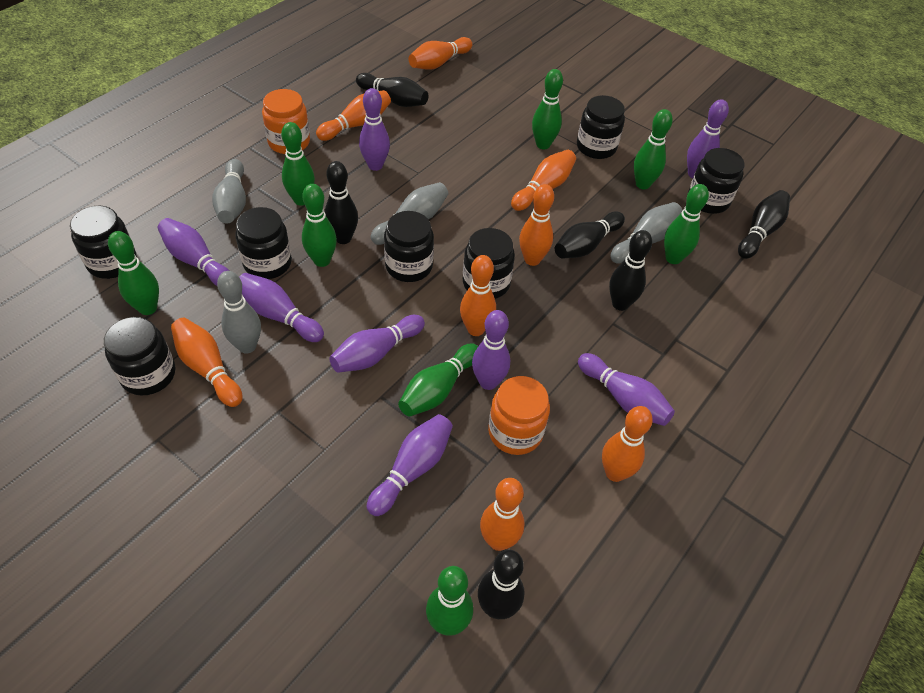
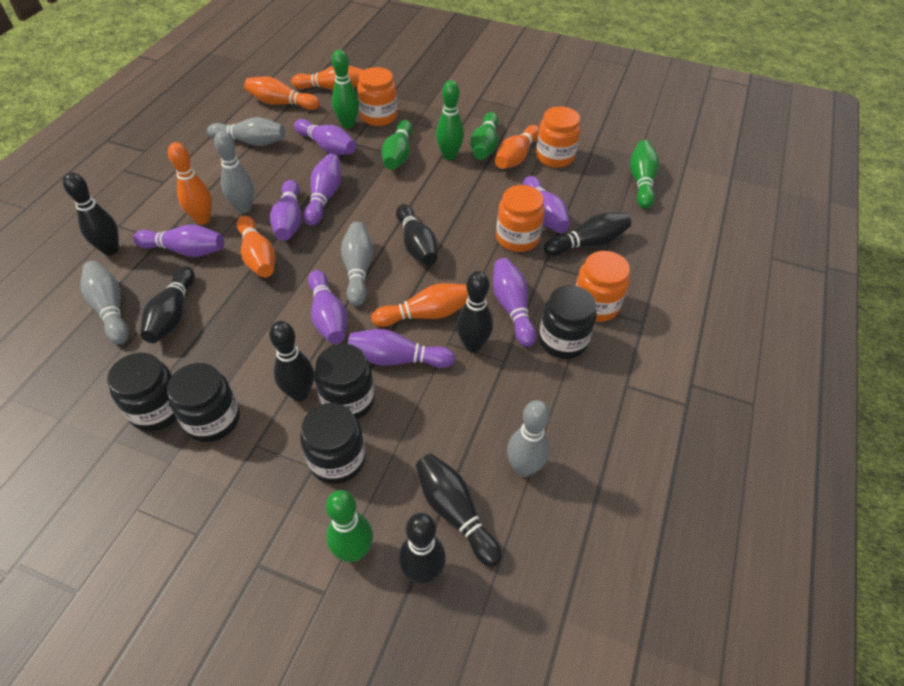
black bowling pin: 6 -> 8
black jar: 7 -> 5
green bowling pin: 8 -> 6
grey bowling pin: 4 -> 5
orange bowling pin: 8 -> 6
orange jar: 2 -> 4

